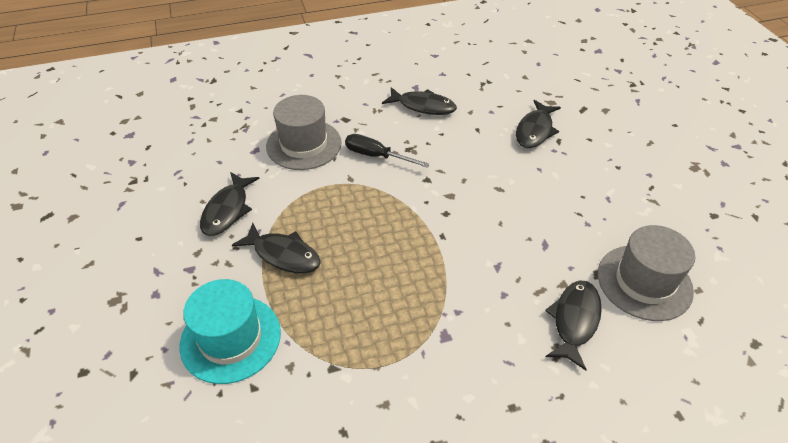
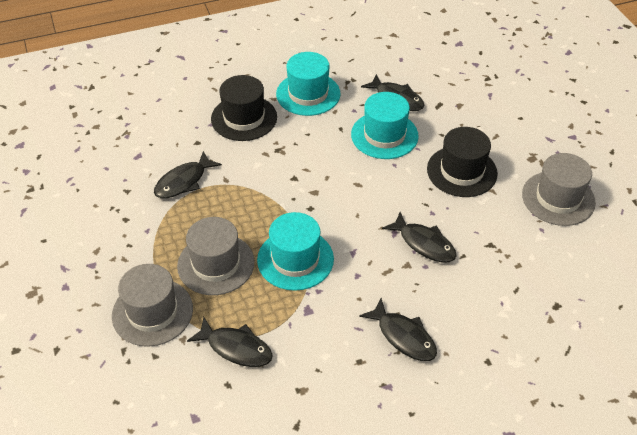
black hat: 0 -> 2
black screwdriver: 1 -> 0
grey hat: 2 -> 3
turquoise hat: 1 -> 3

